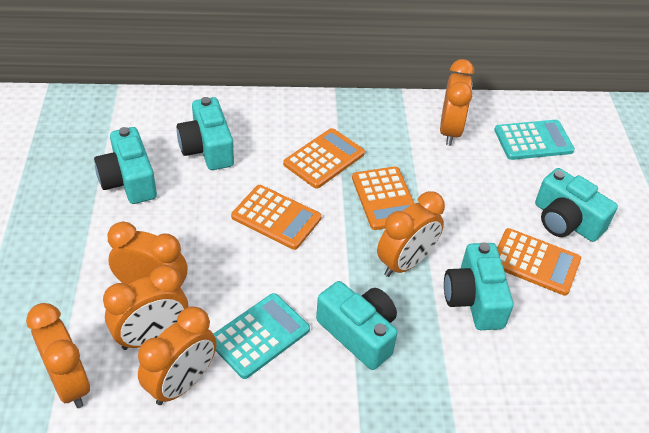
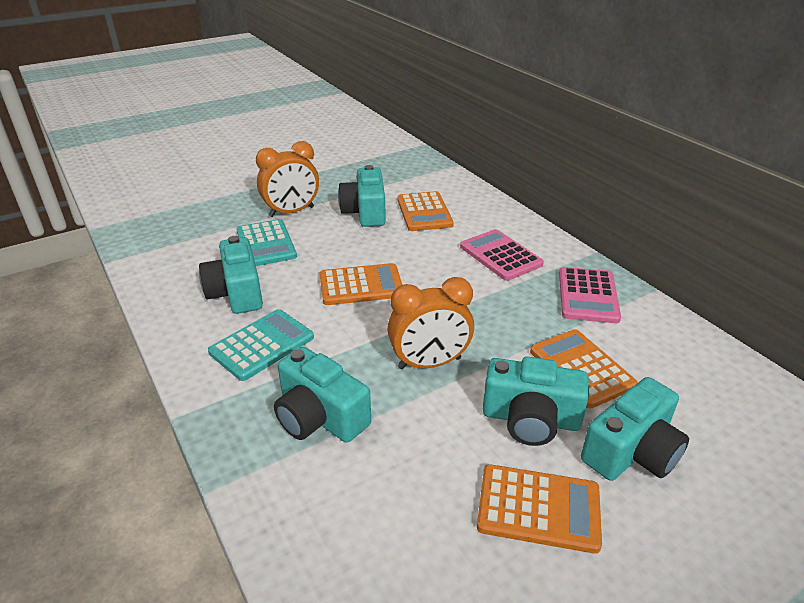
orange clock: 6 -> 2
pink calculator: 0 -> 2

